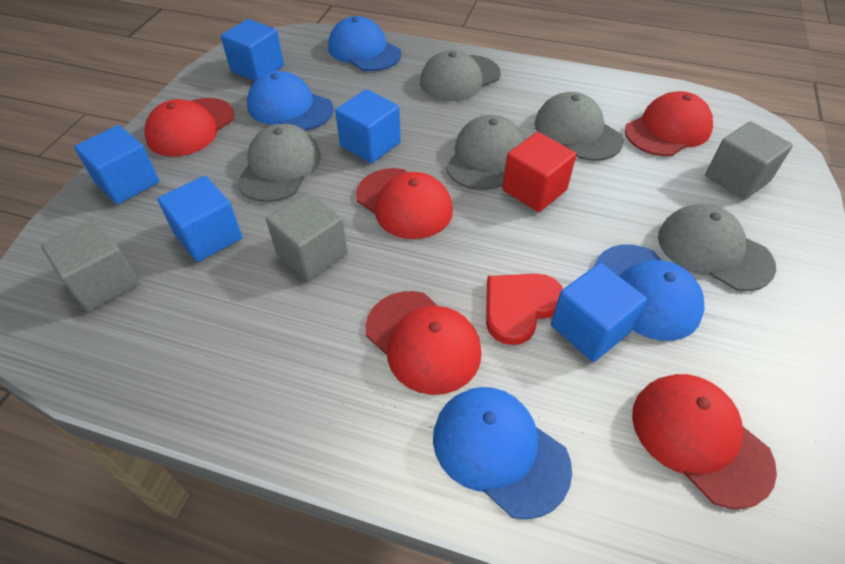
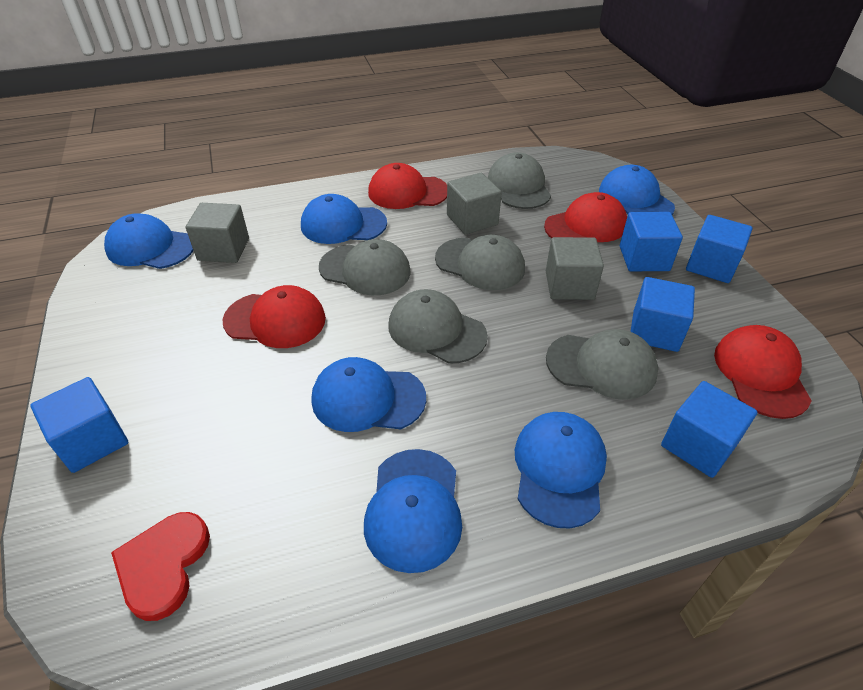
blue cap: 4 -> 6
red cap: 5 -> 4
red cube: 1 -> 0

